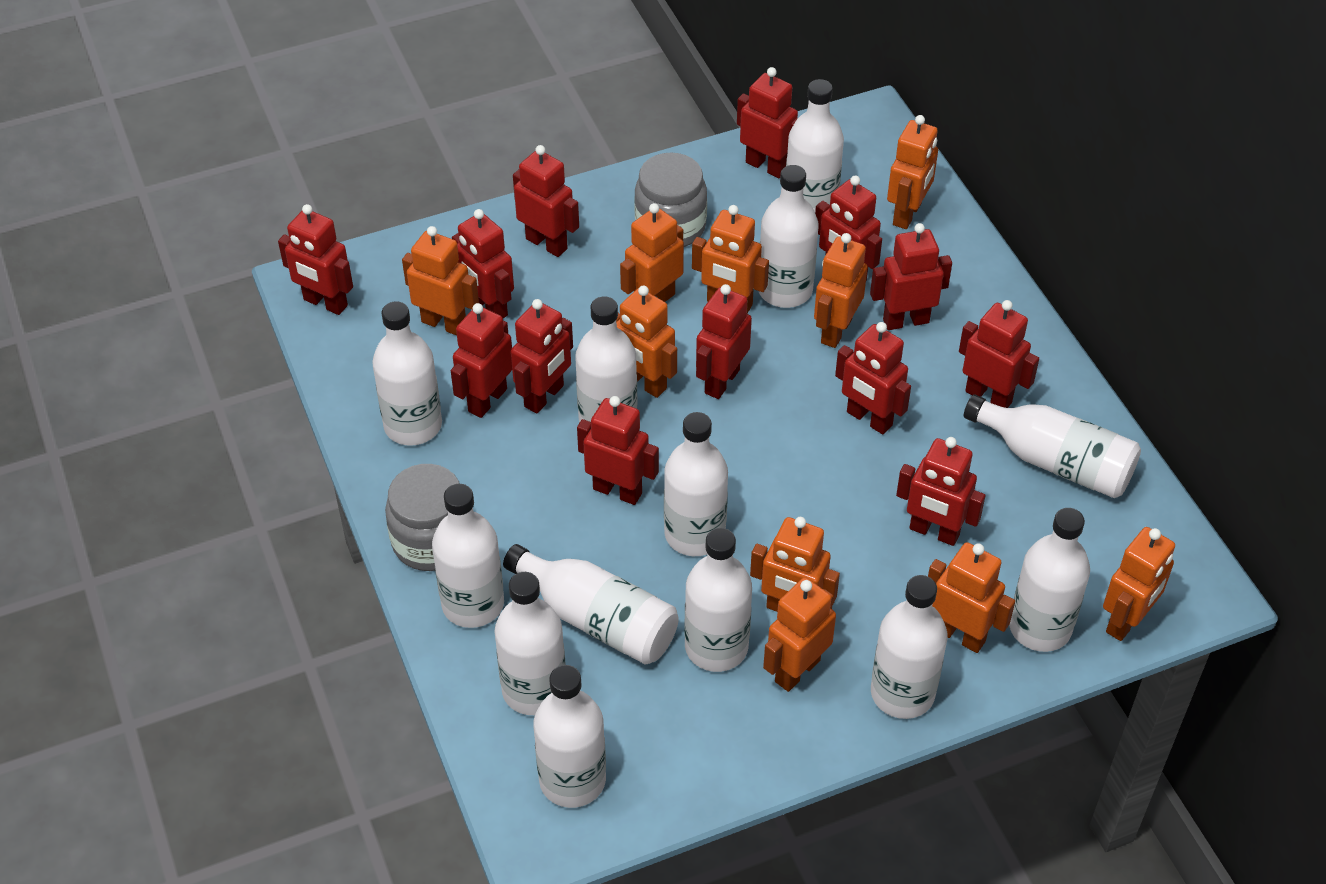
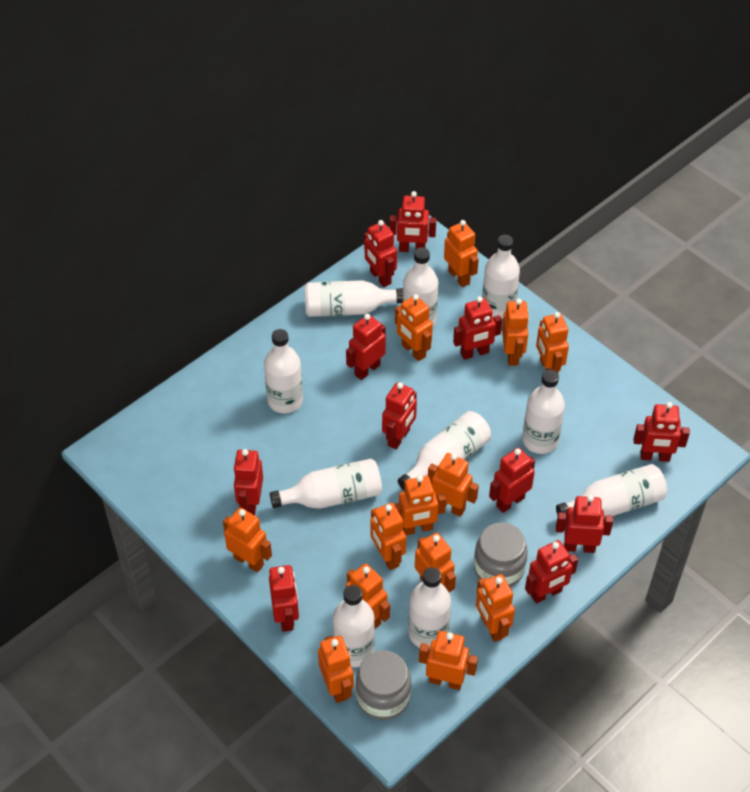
orange robot: 10 -> 13
red robot: 13 -> 11
white bottle: 13 -> 10

